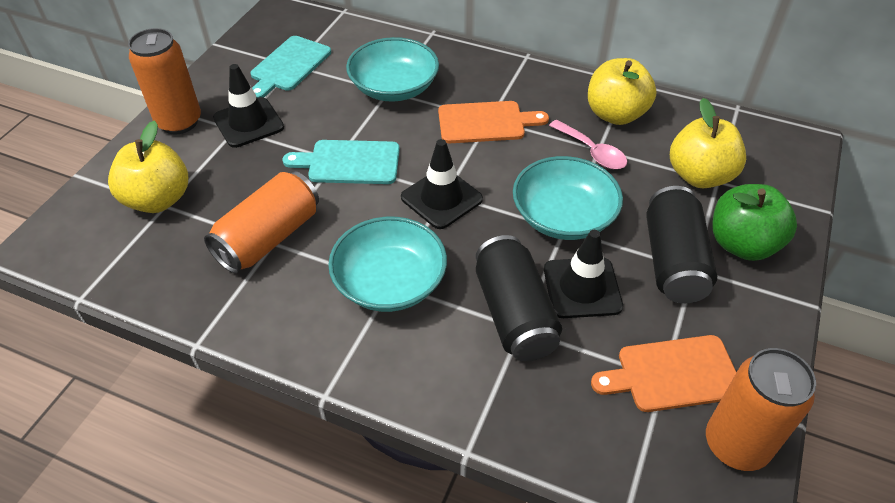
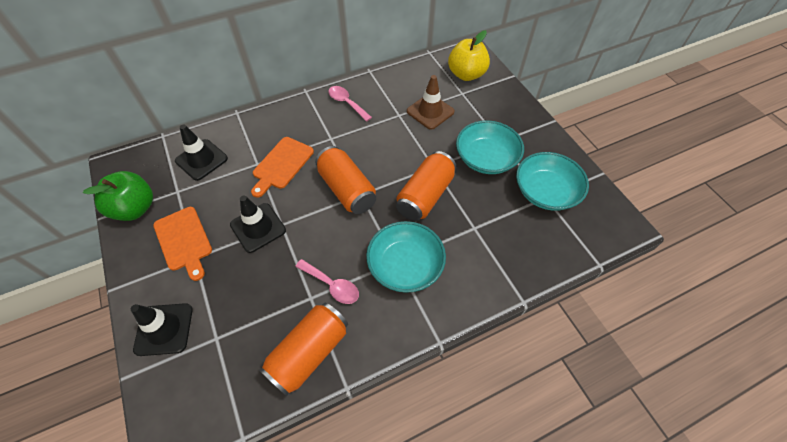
black can: 2 -> 0
brown traffic cone: 0 -> 1
pink spoon: 1 -> 2
turquoise cutting board: 2 -> 0
yellow apple: 3 -> 1

